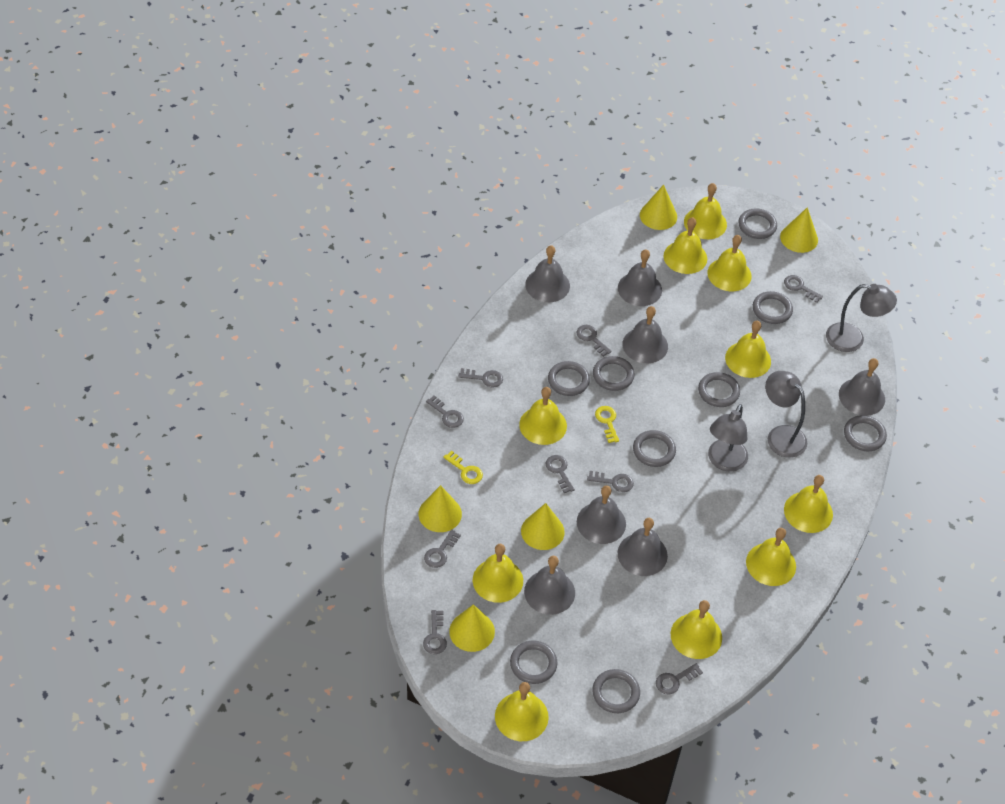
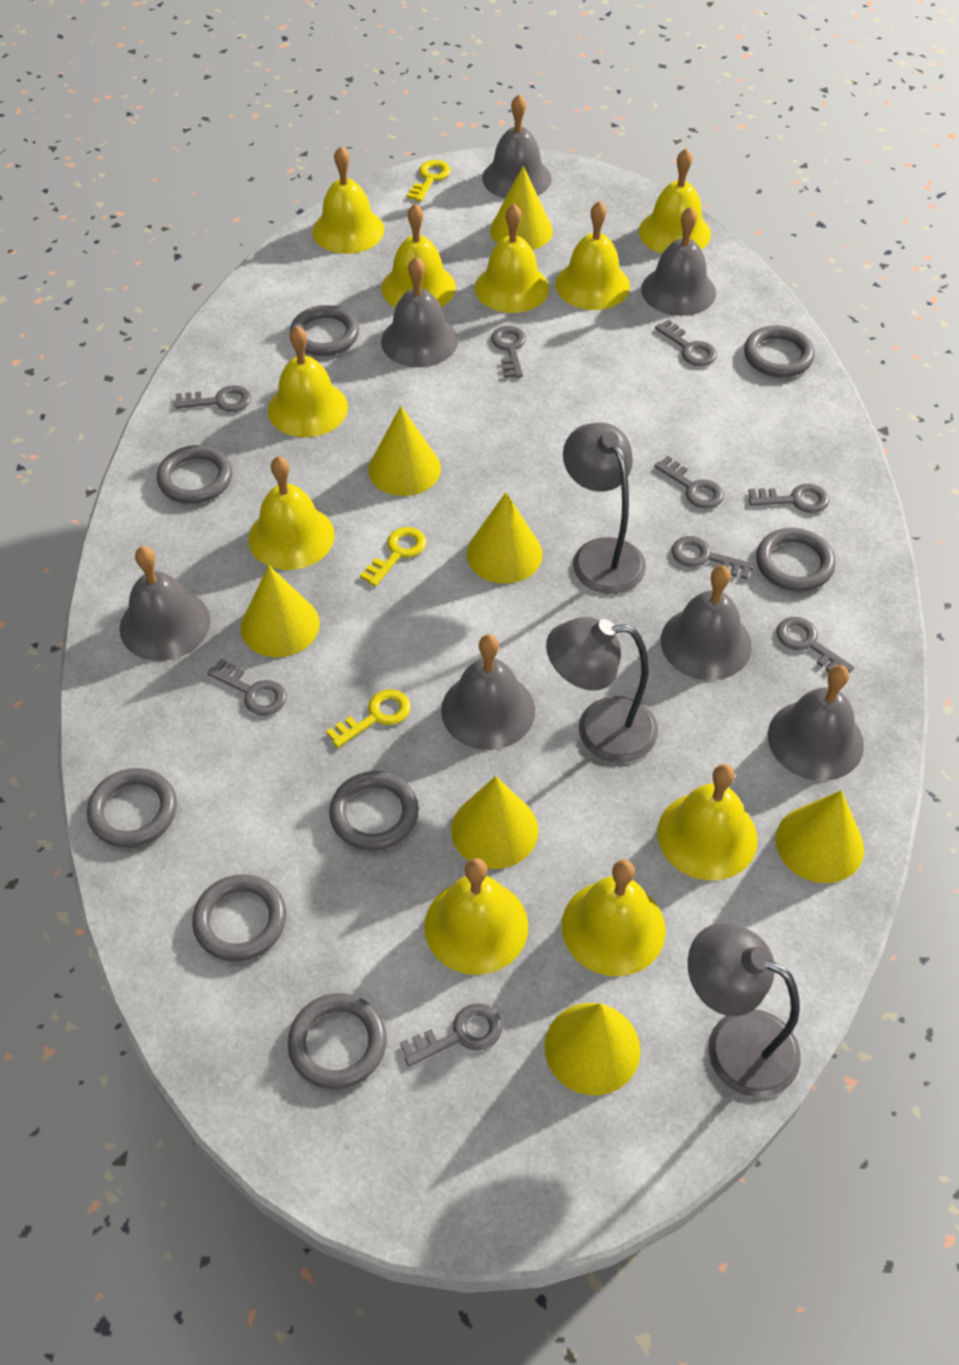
grey ring: 9 -> 8
yellow cone: 5 -> 7
yellow key: 2 -> 3

